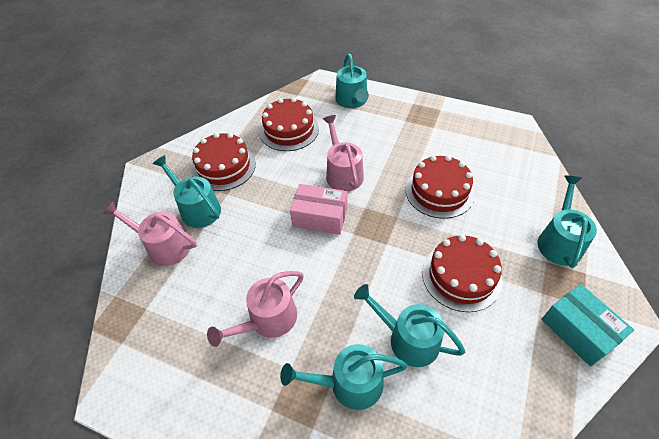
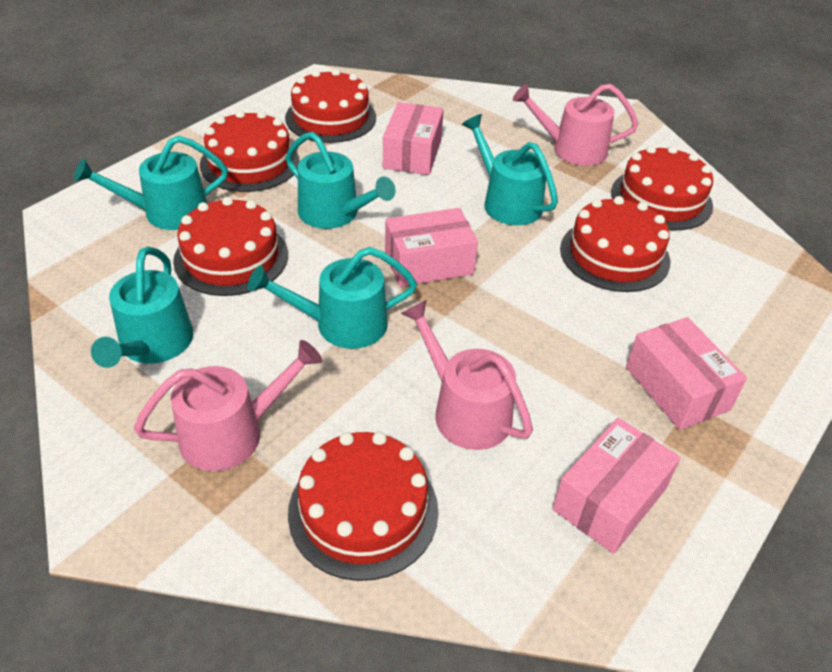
pink box: 1 -> 4
red cake: 4 -> 6
turquoise box: 1 -> 0

